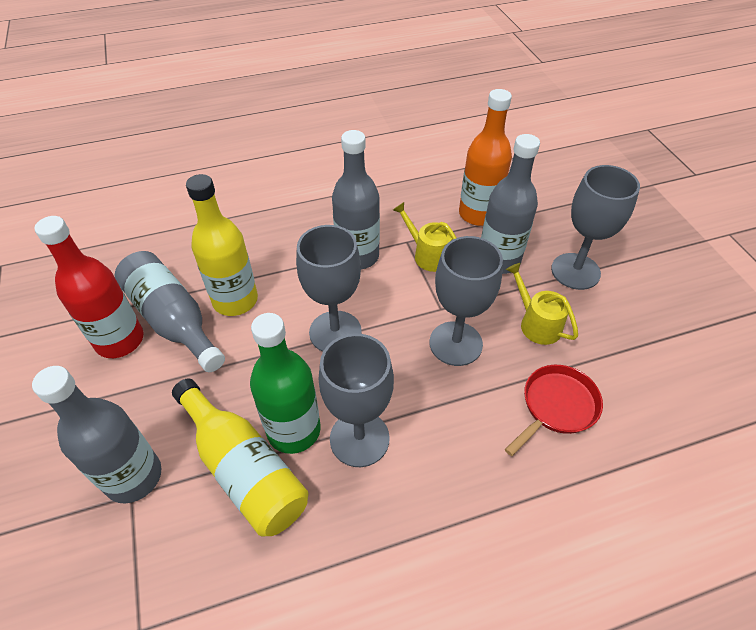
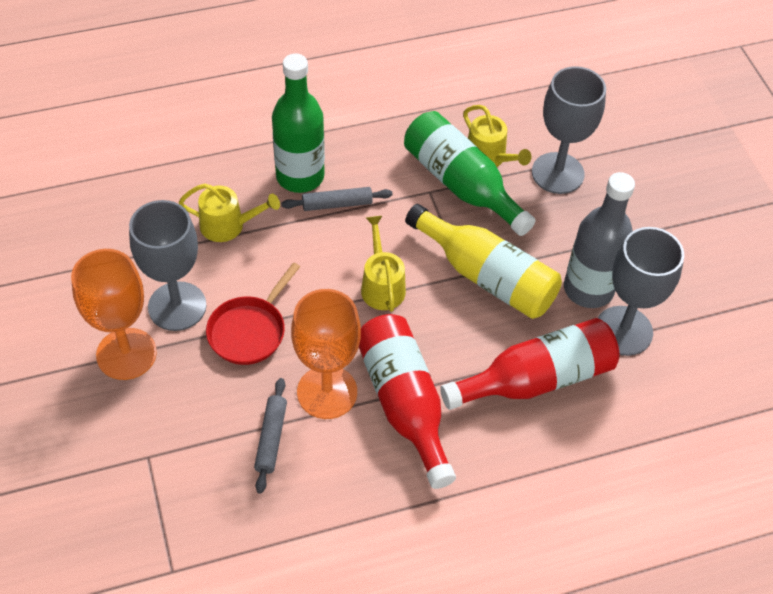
green bottle: 1 -> 2
grey bottle: 4 -> 1
grey goblet: 4 -> 3
grey rolling pin: 0 -> 2
orange bottle: 1 -> 0
orange goblet: 0 -> 2
red bottle: 1 -> 2
yellow bottle: 2 -> 1
yellow watering can: 2 -> 3

